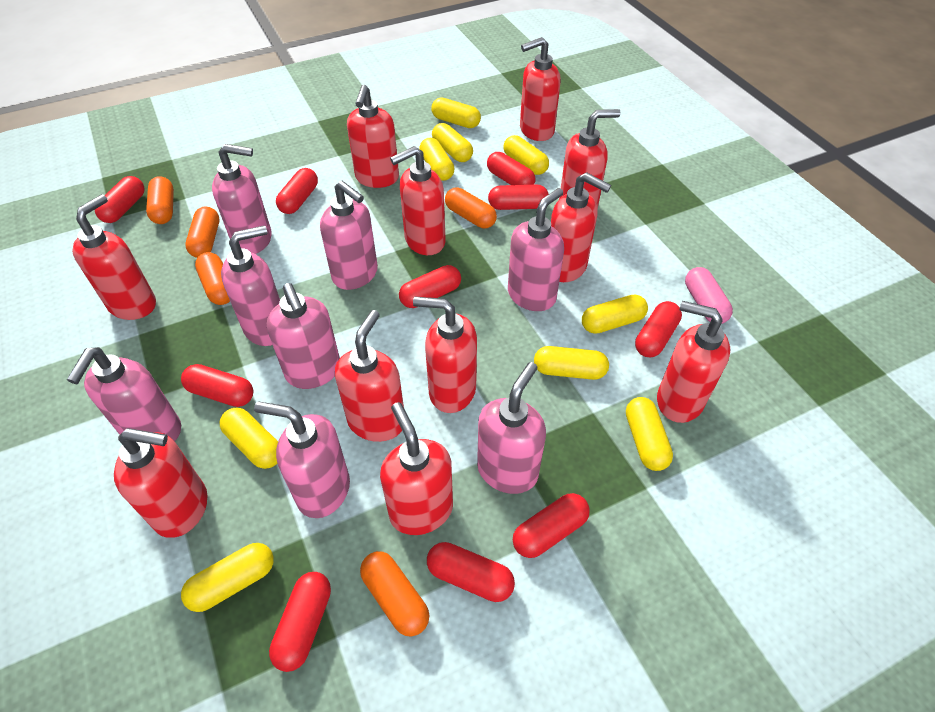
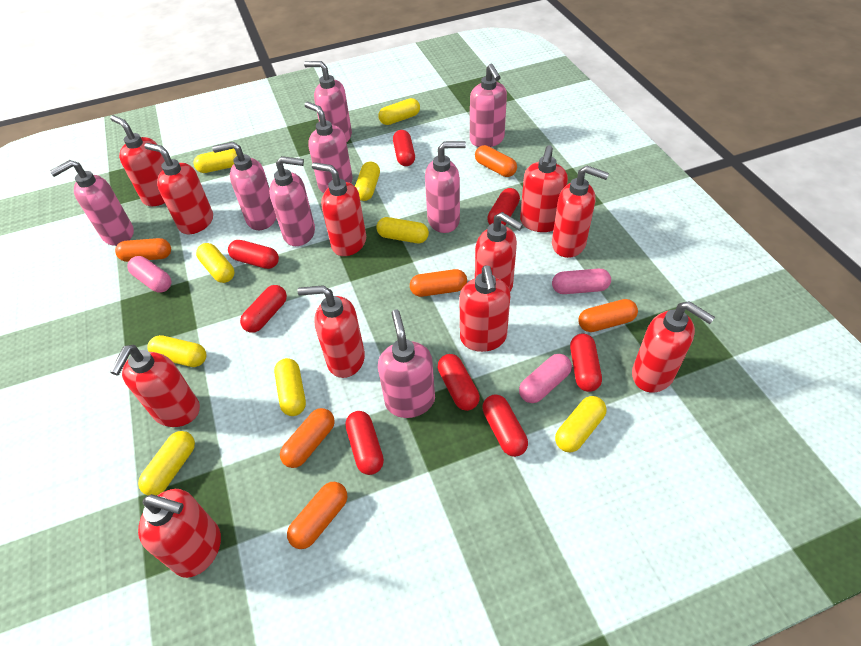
orange capsule: 5 -> 6
pink capsule: 1 -> 3
red capsule: 10 -> 8

